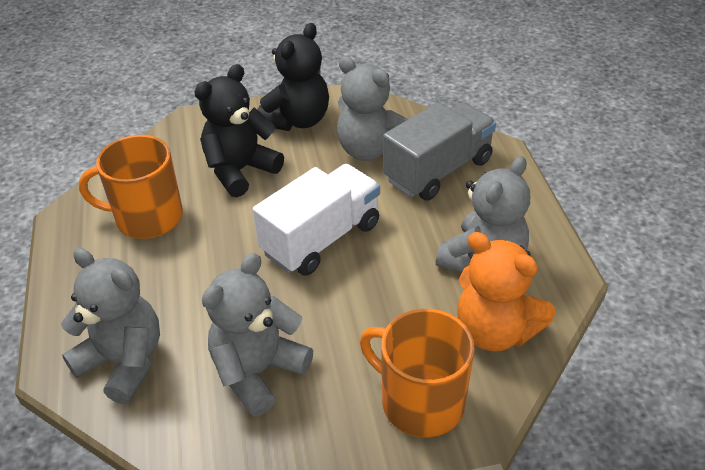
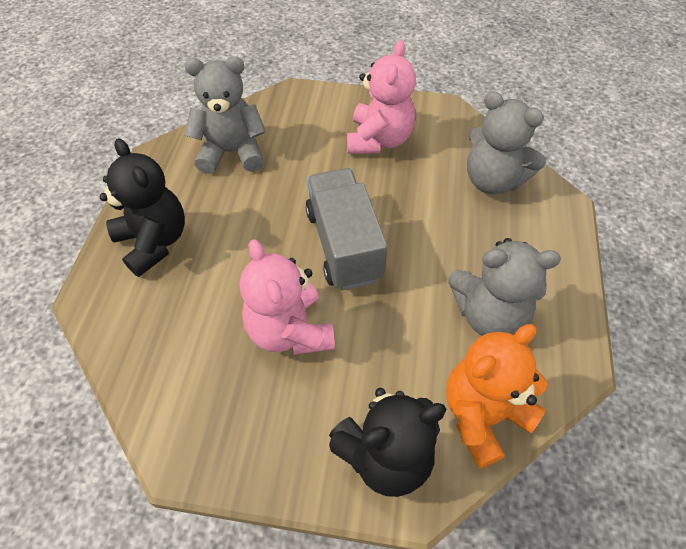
grey teddy bear: 4 -> 3
orange mug: 2 -> 0
pink teddy bear: 0 -> 2
white truck: 1 -> 0

